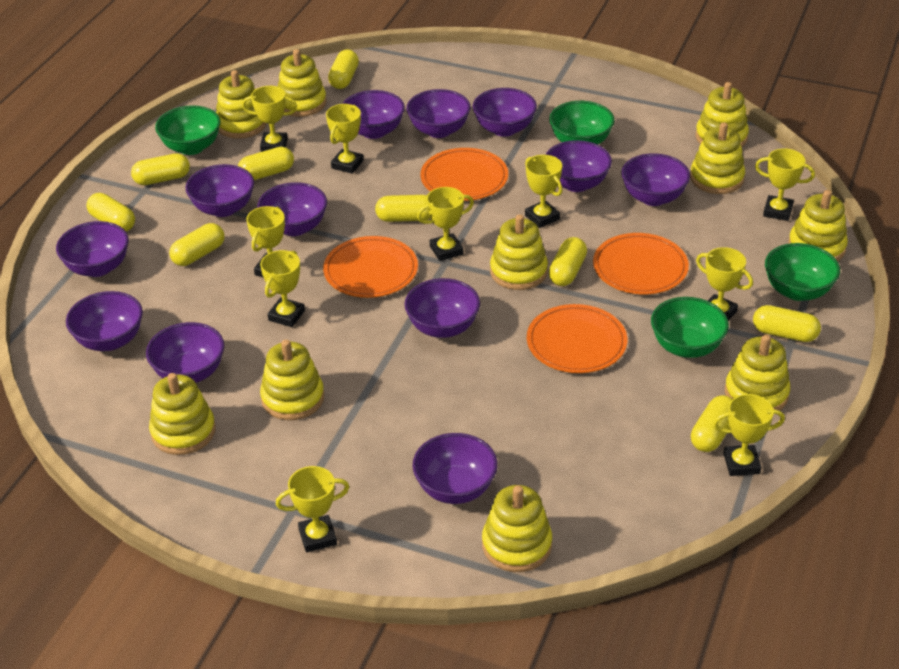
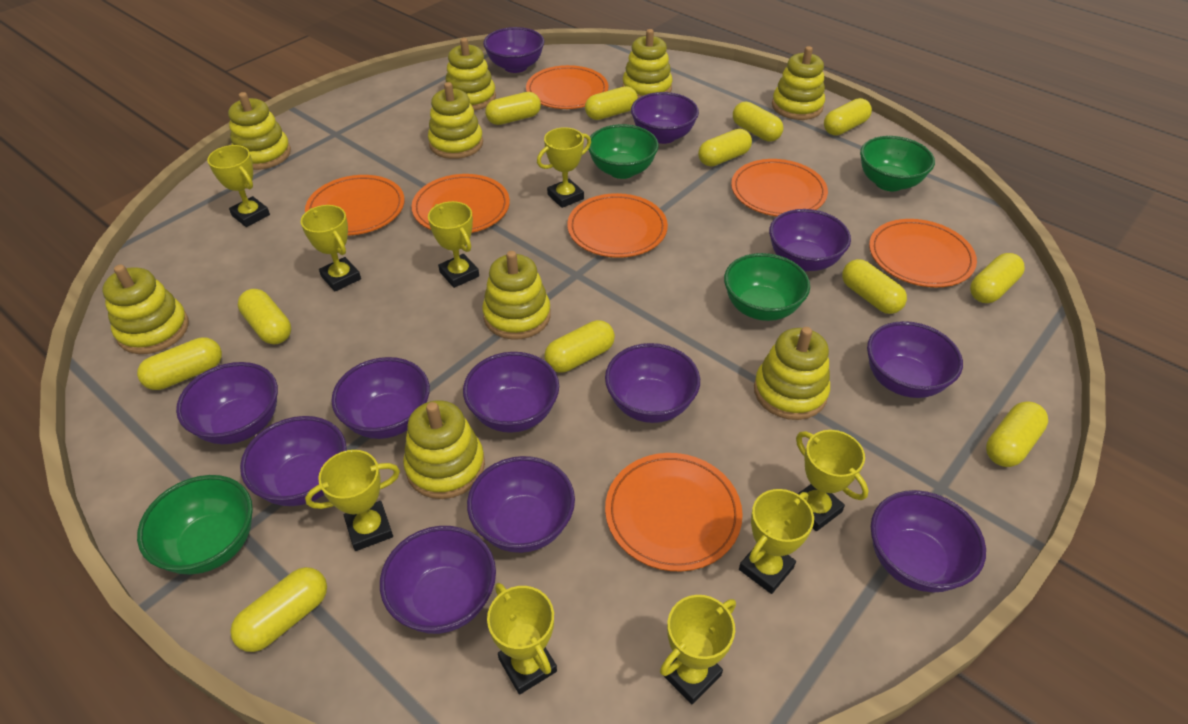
orange plate: 4 -> 7
yellow capsule: 9 -> 12
yellow stacking toy: 10 -> 9
yellow trophy: 10 -> 9

